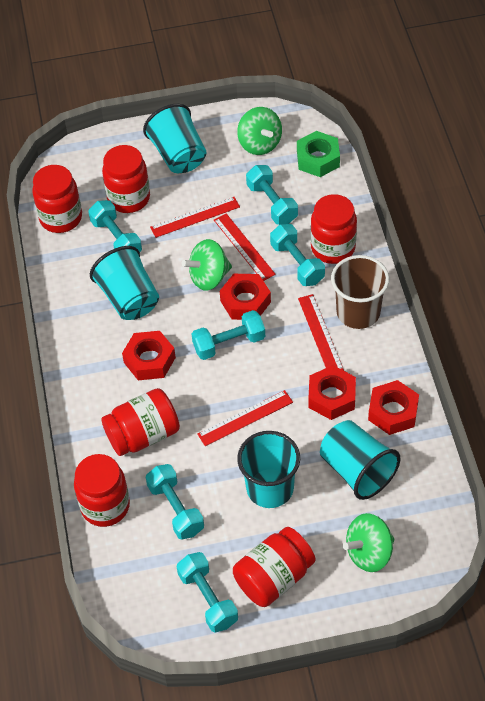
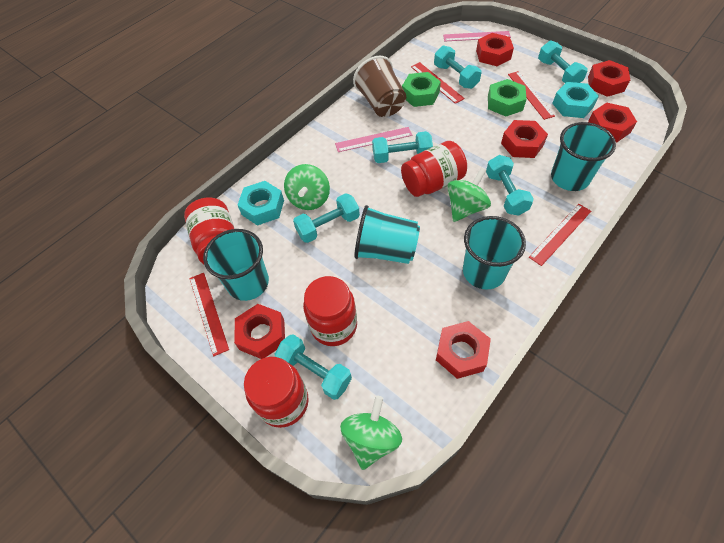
green nut: 1 -> 2
pink ruler: 0 -> 2
red jar: 6 -> 4
red nut: 4 -> 6
turquoise nut: 0 -> 2

